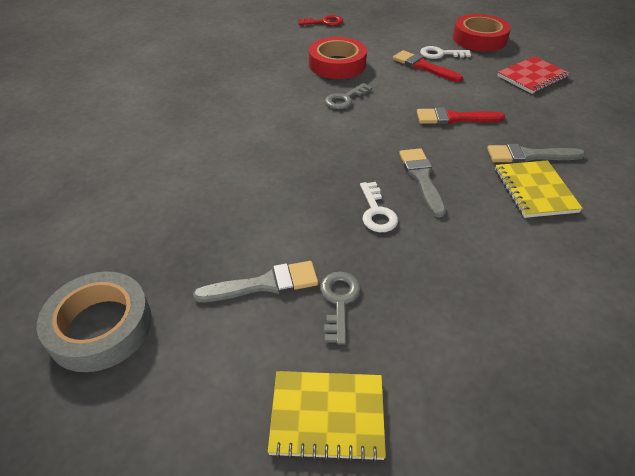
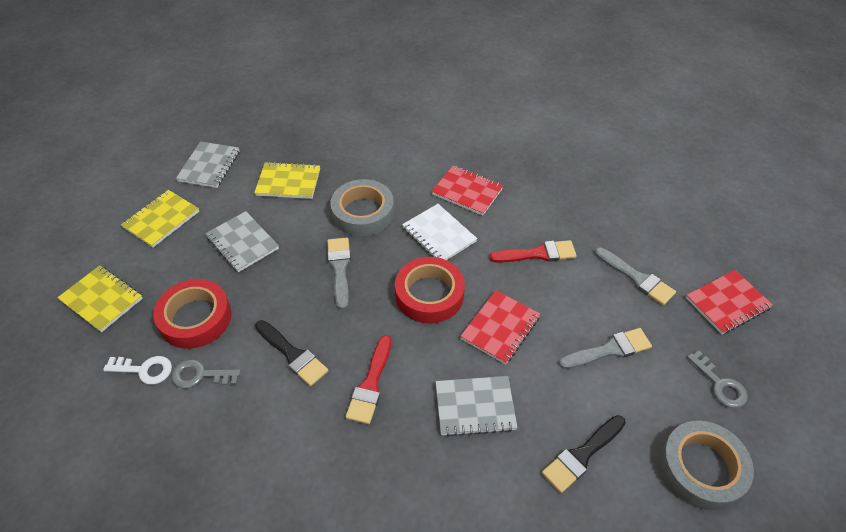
black brush: 0 -> 2
grey notebook: 0 -> 3
grey tape: 1 -> 2
red key: 1 -> 0
red notebook: 1 -> 3
white key: 2 -> 1
white notebook: 0 -> 1
yellow notebook: 2 -> 3

